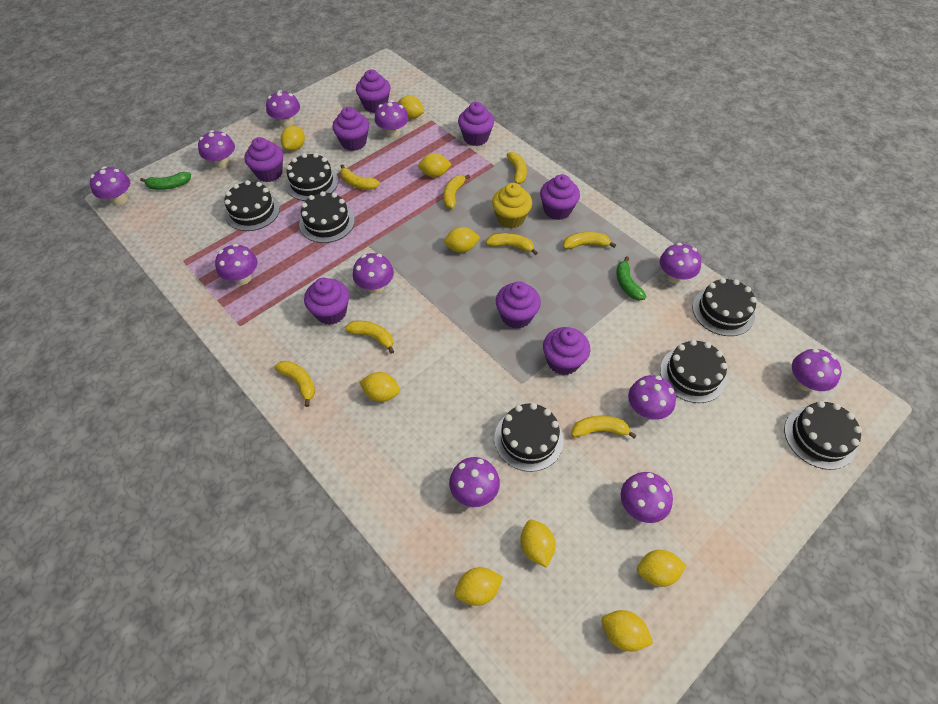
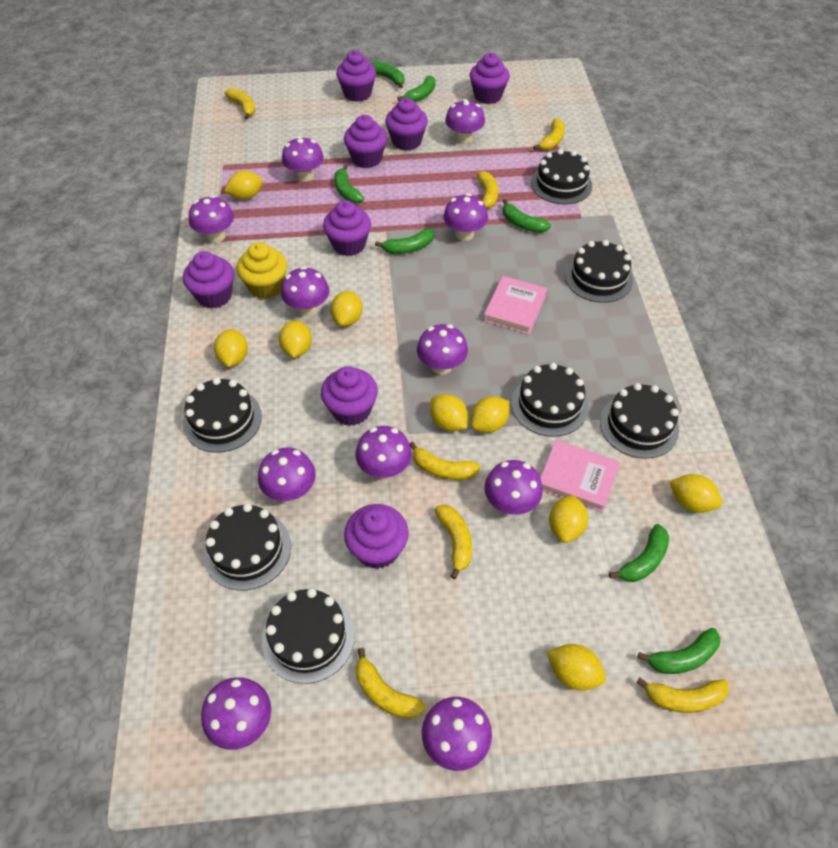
green banana: 2 -> 7
pink book: 0 -> 2
yellow banana: 8 -> 7

